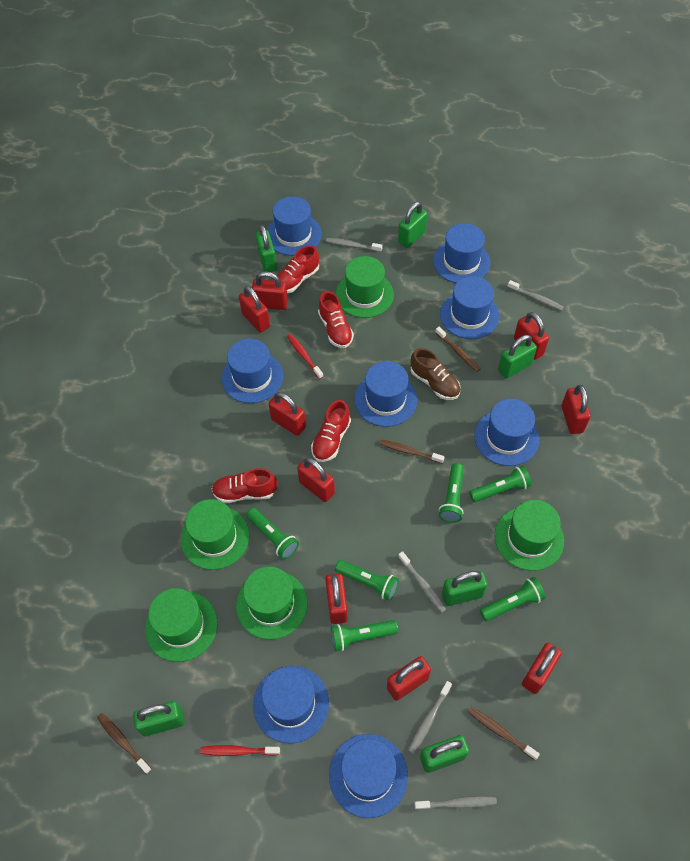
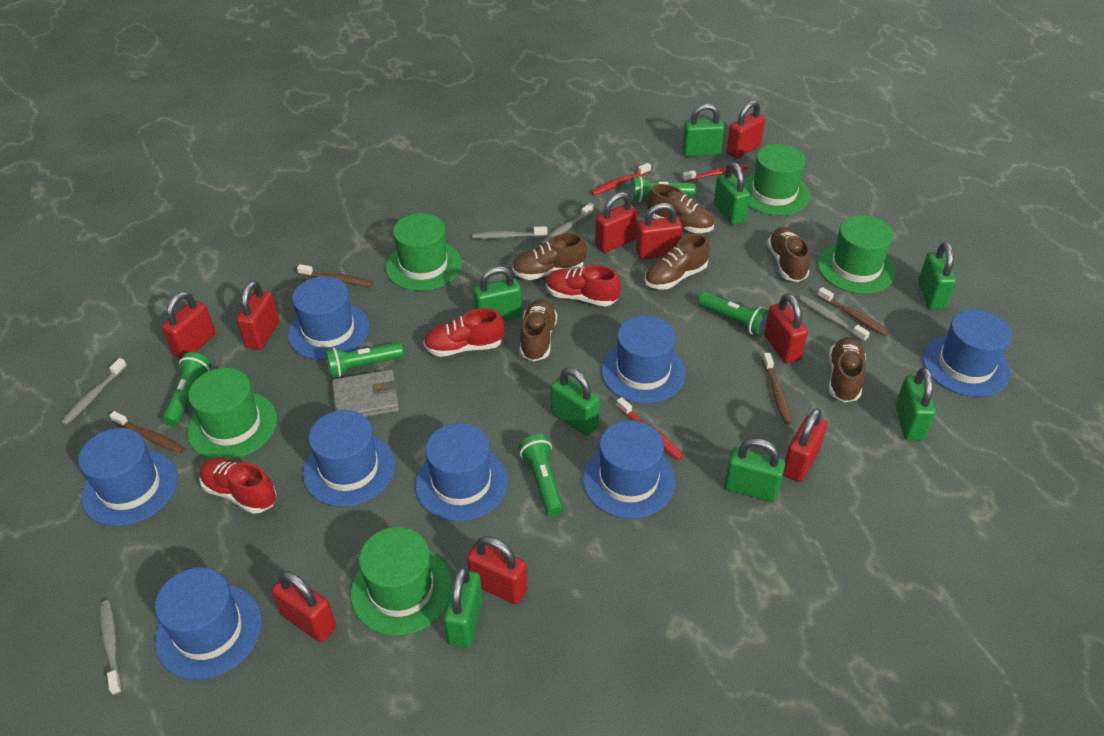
brown shoe: 1 -> 6
green flashlight: 6 -> 5
green padlock: 6 -> 8
grey wallet: 0 -> 1
red shoe: 4 -> 3
red toothbrush: 2 -> 3

